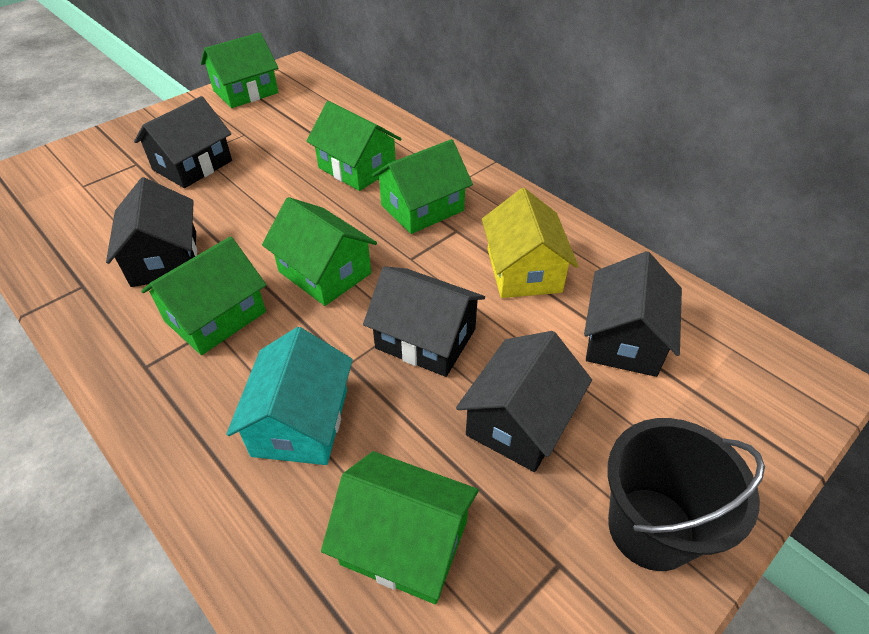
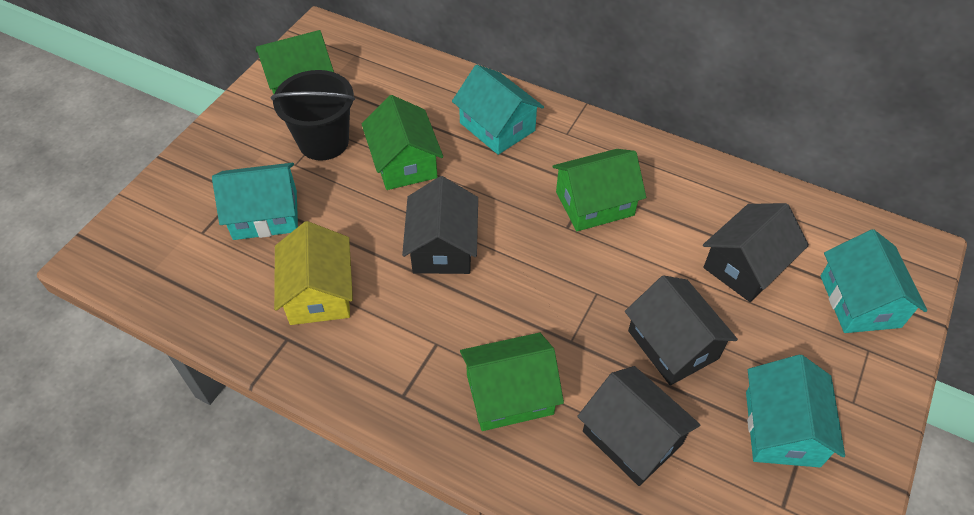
black house: 5 -> 4
green house: 6 -> 4
turquoise house: 1 -> 4

